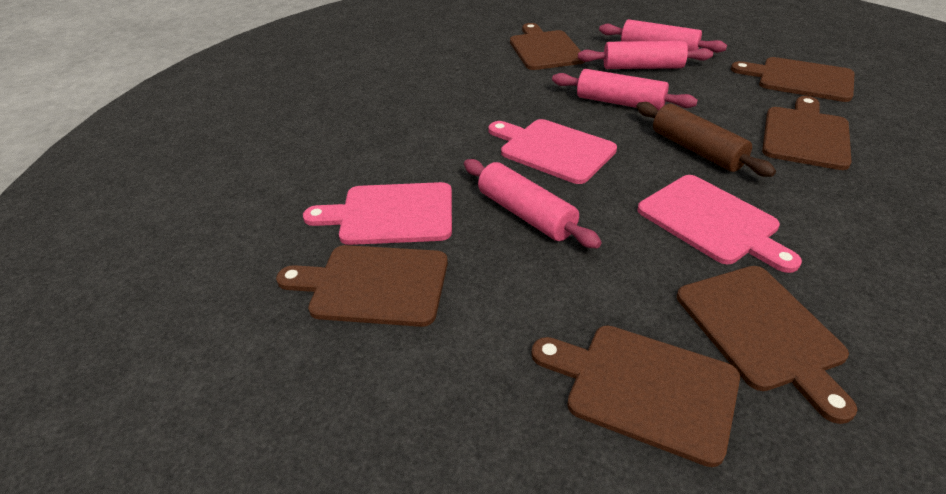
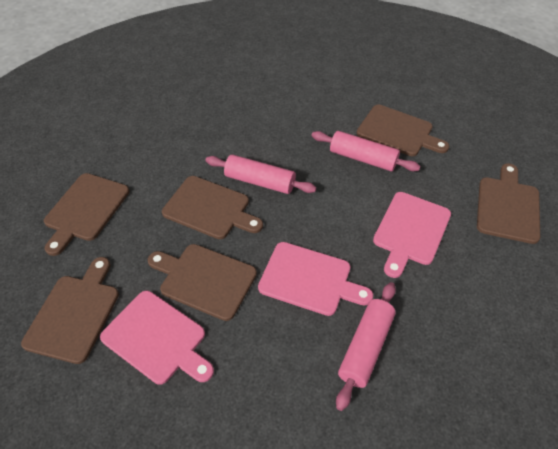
brown rolling pin: 1 -> 0
pink rolling pin: 4 -> 3

